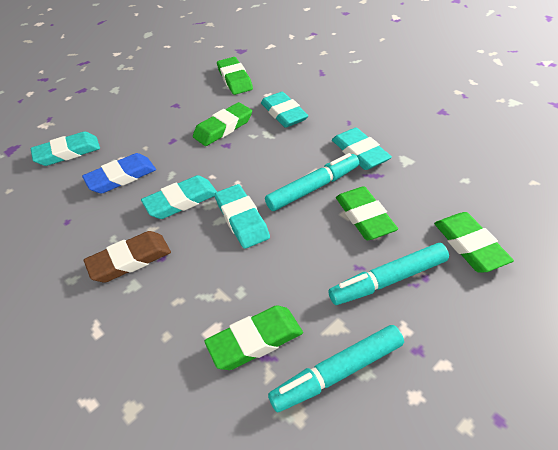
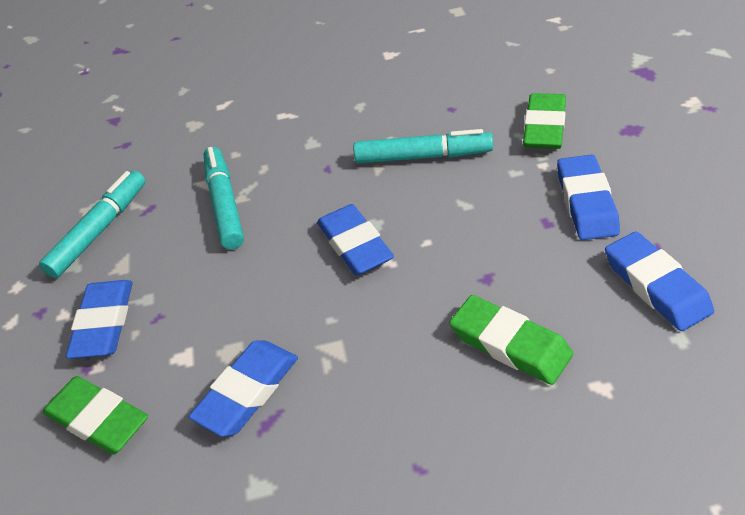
blue eraser: 1 -> 5
brown eraser: 1 -> 0
green eraser: 5 -> 3
turquoise eraser: 5 -> 0

